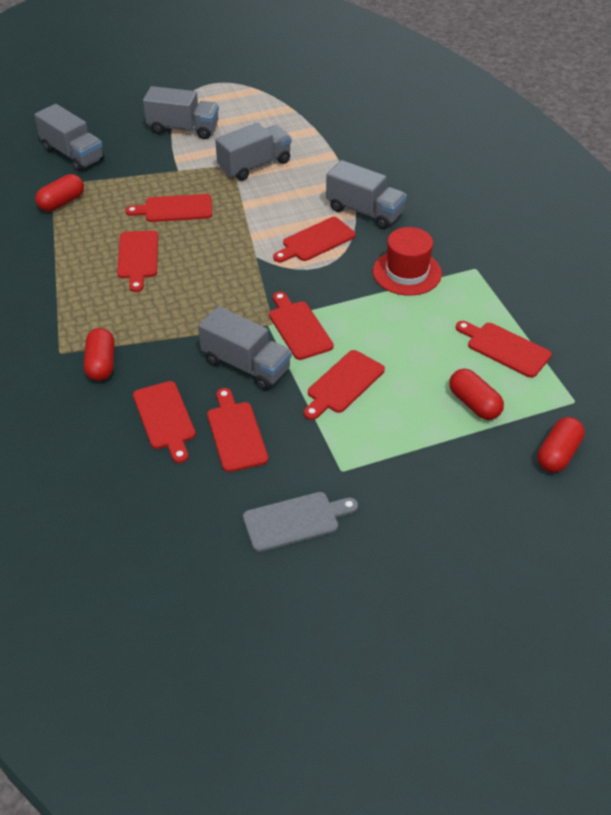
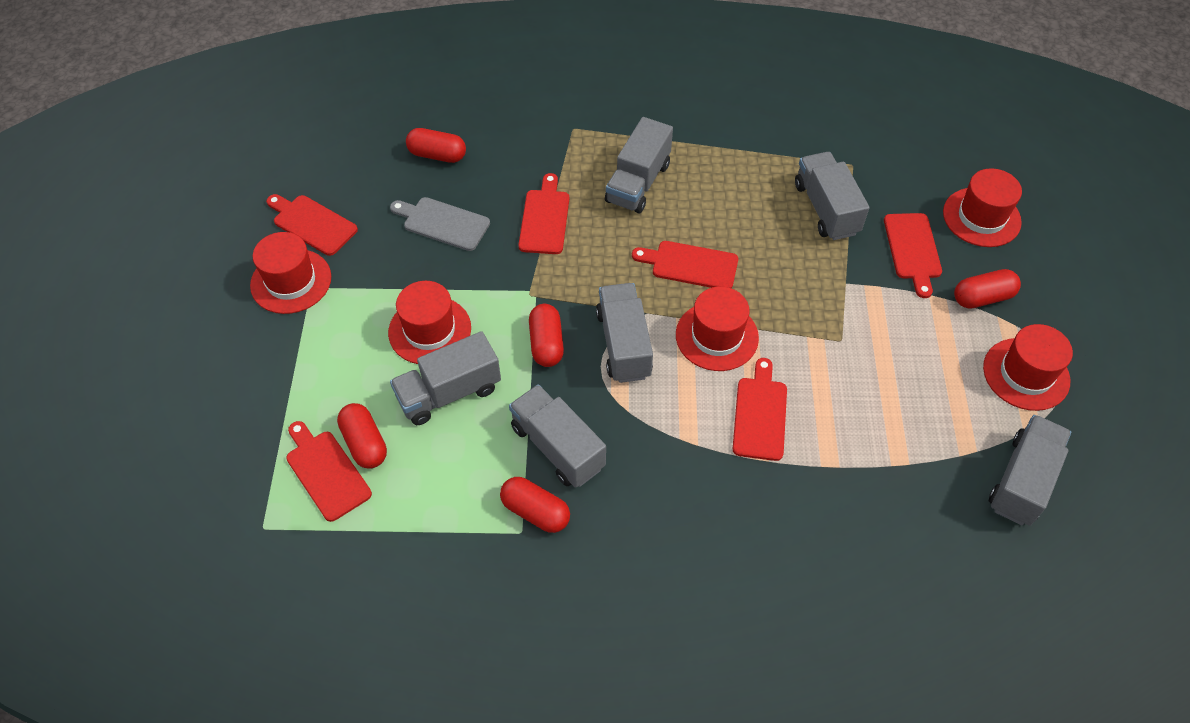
grey truck: 5 -> 6
red capsule: 4 -> 5
red cutting board: 8 -> 6
red hat: 1 -> 5

